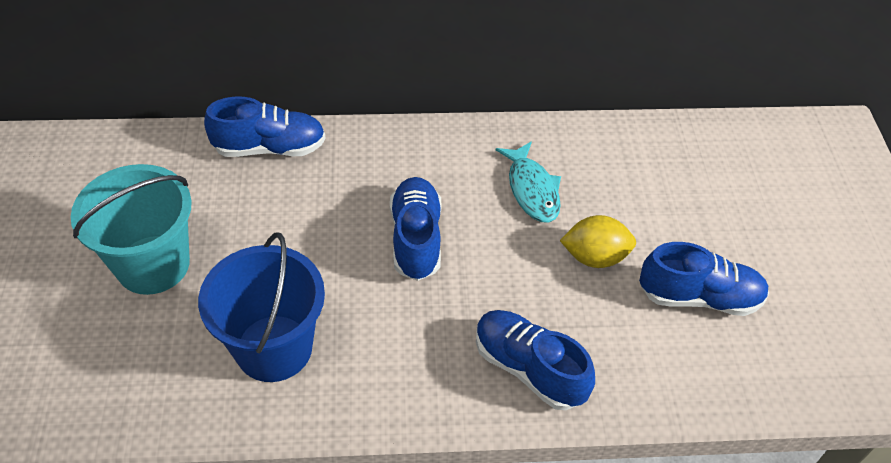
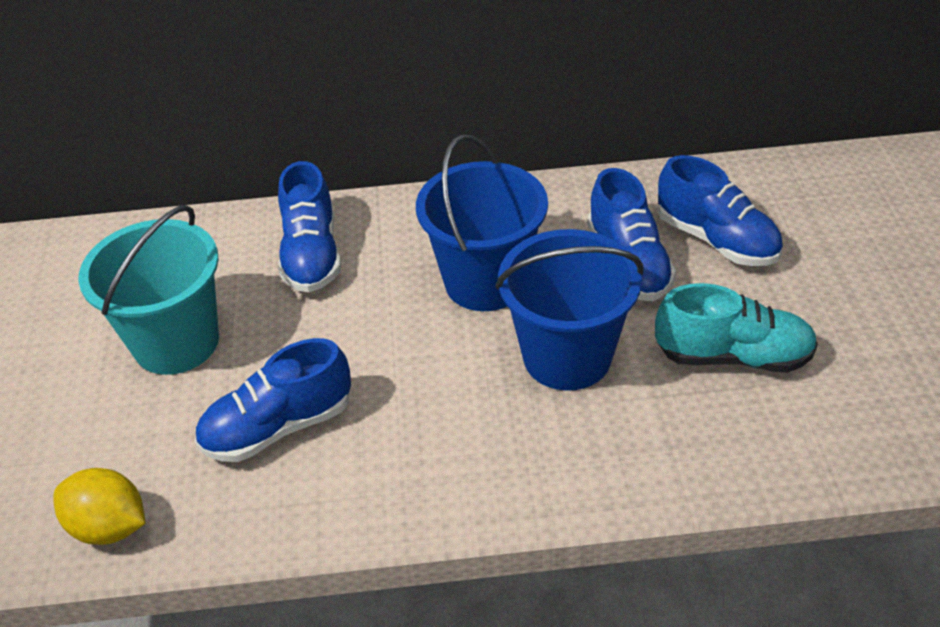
blue bucket: 1 -> 2
turquoise fish: 1 -> 0
turquoise shoe: 0 -> 1

